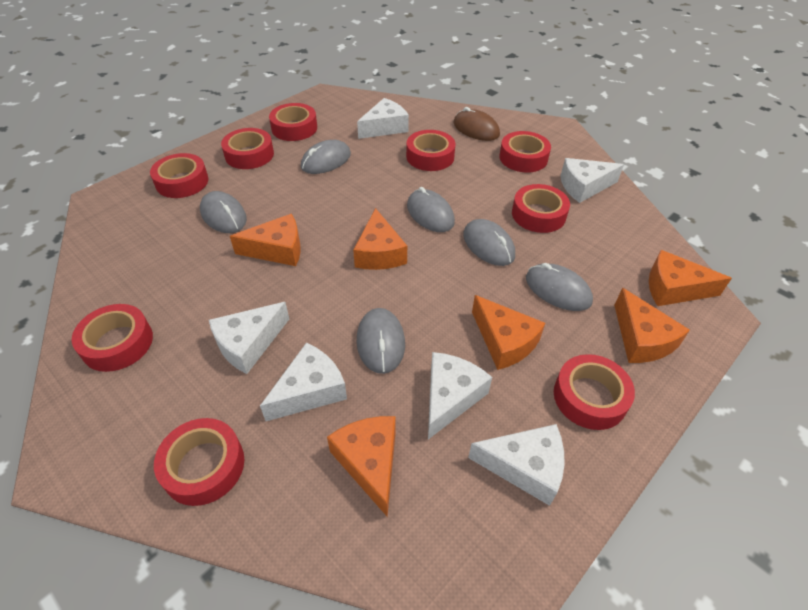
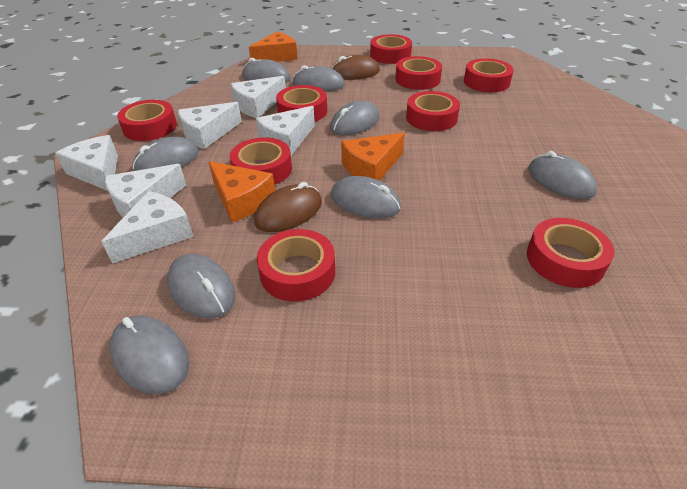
brown mouse: 1 -> 2
grey mouse: 6 -> 8
orange cheese: 6 -> 3

